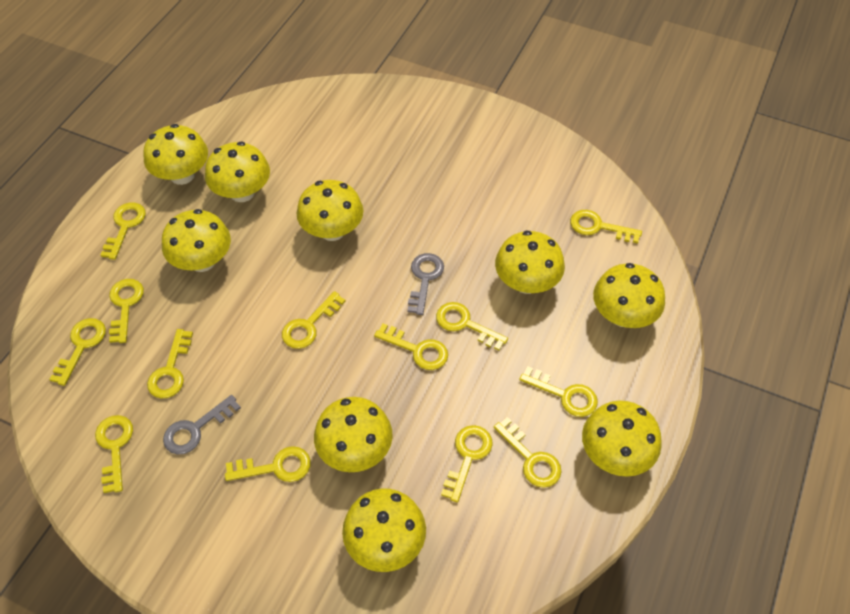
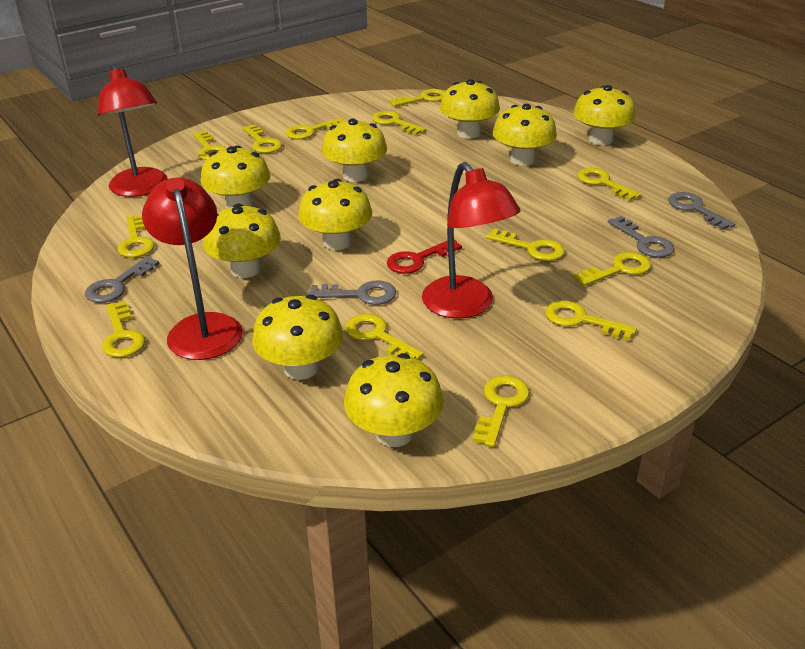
grey key: 2 -> 4
red key: 0 -> 1
red lamp: 0 -> 3

